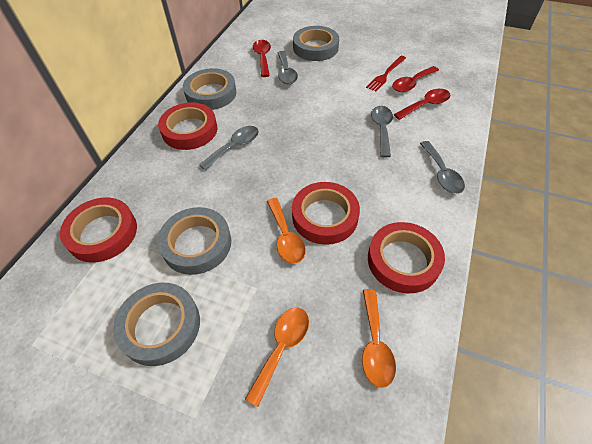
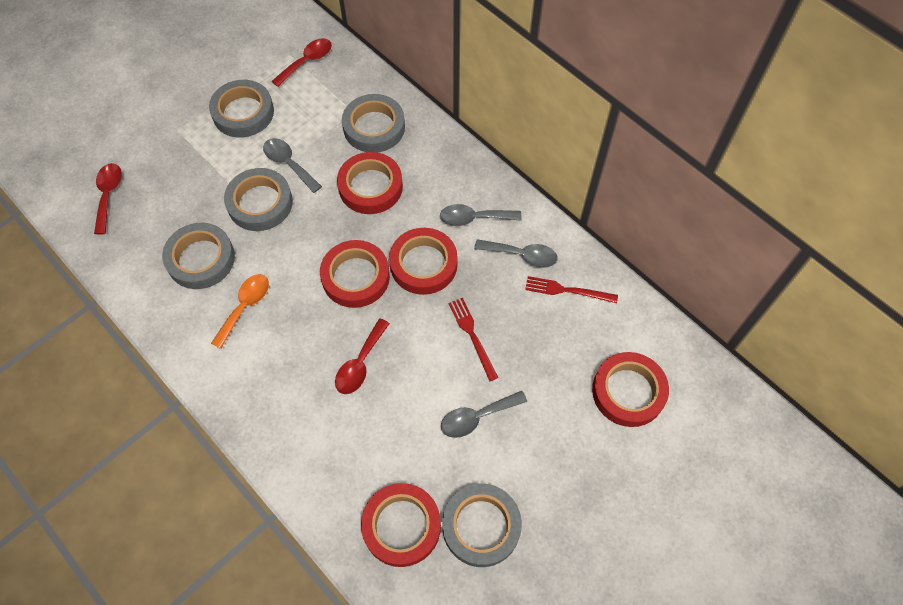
grey tape: 4 -> 5
orange spoon: 3 -> 1
red fork: 1 -> 2
red tape: 4 -> 5

